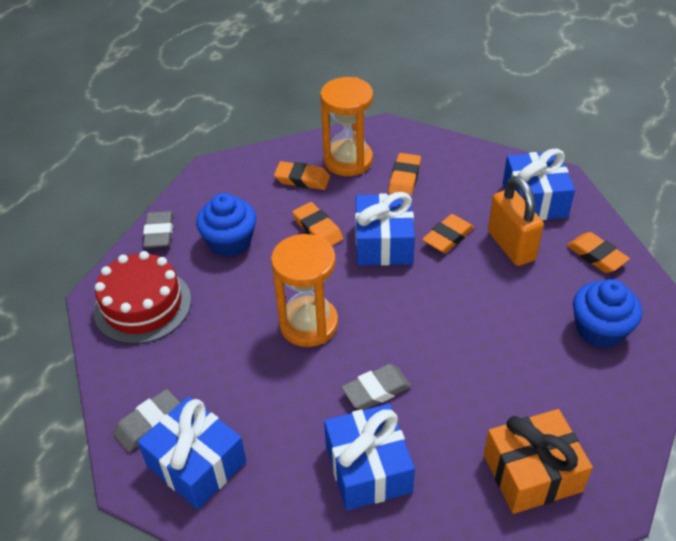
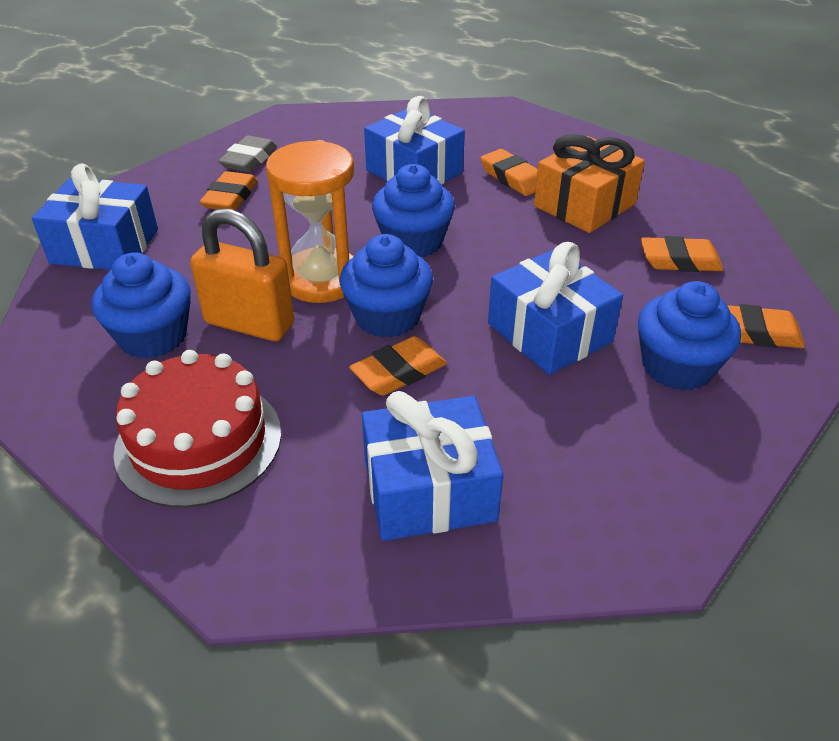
blue cupcake: 2 -> 4
grey eraser: 3 -> 1
orange hourglass: 2 -> 1

